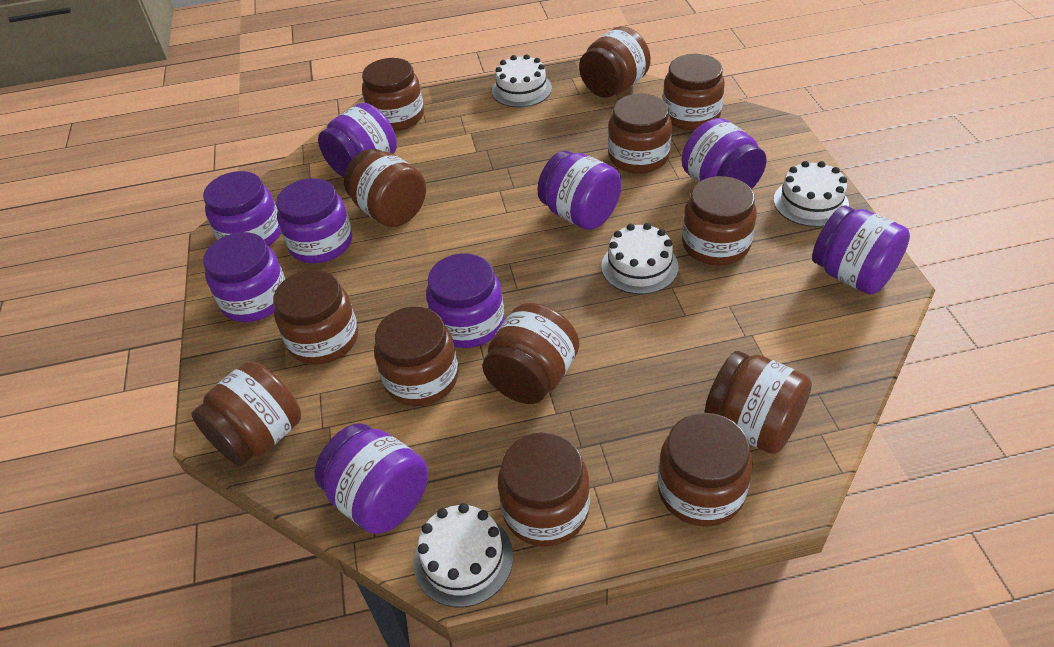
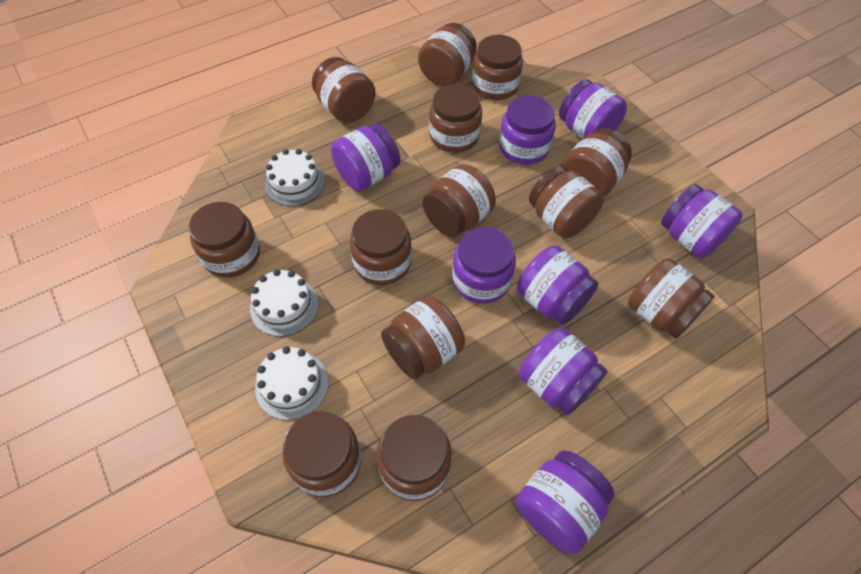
purple jar: 9 -> 8
white cake: 4 -> 3

